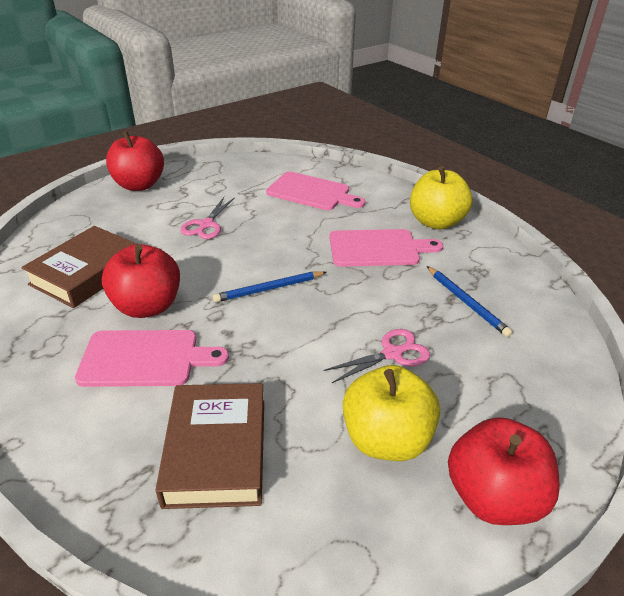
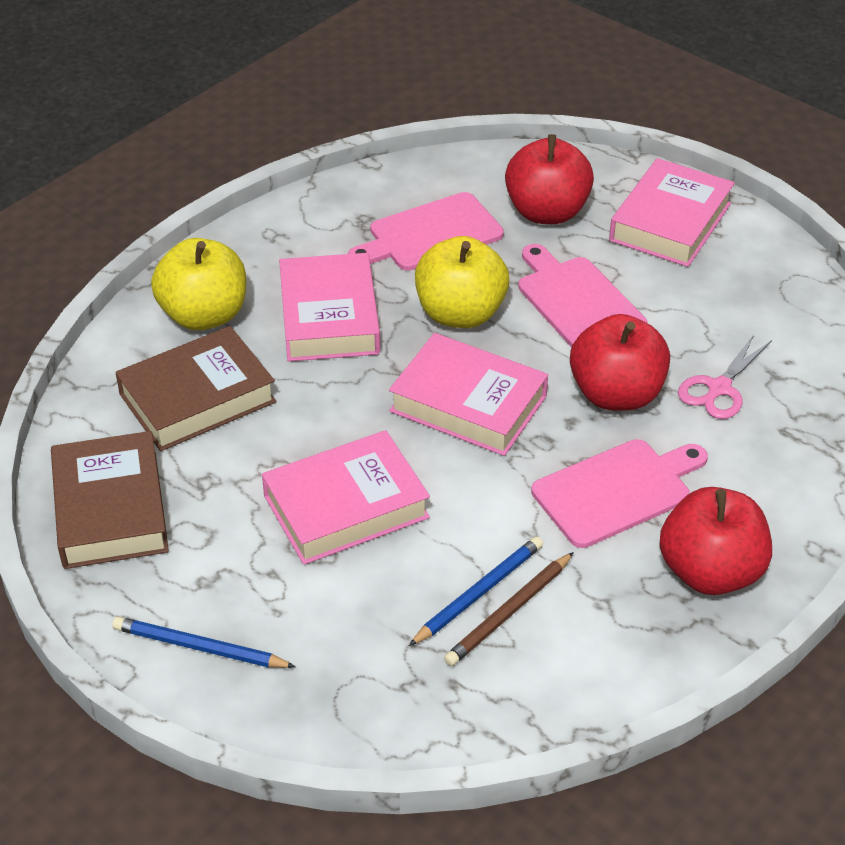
brown pencil: 0 -> 1
pink book: 0 -> 4
pink scissors: 2 -> 1

